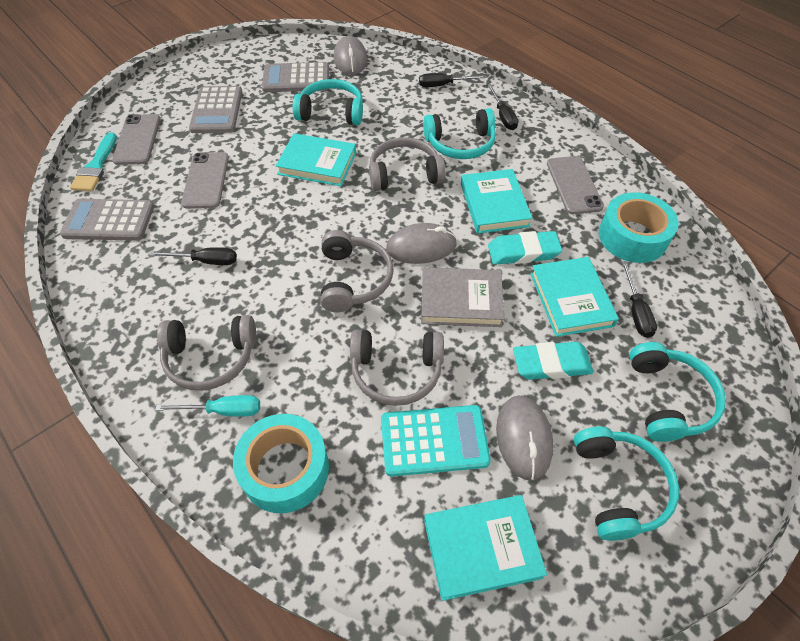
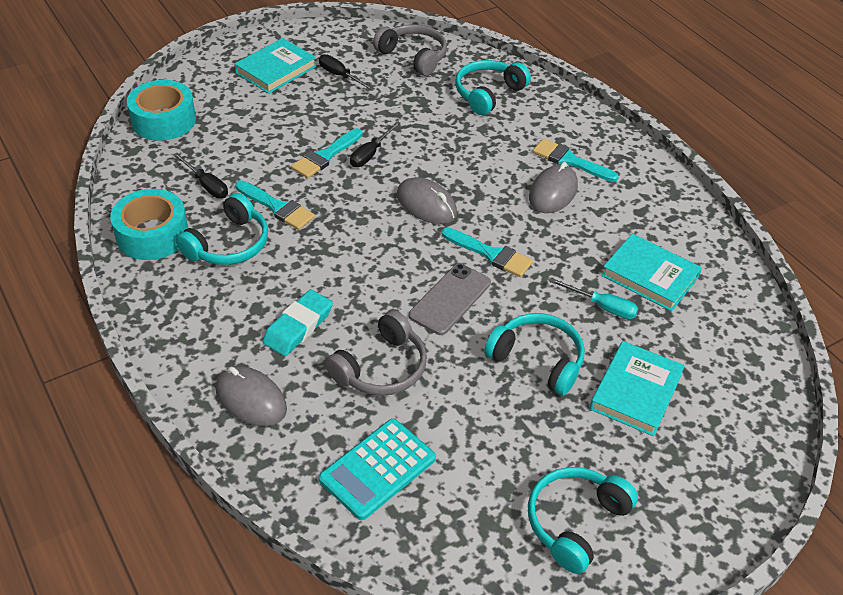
black screwdriver: 4 -> 3
grey book: 1 -> 0
grey calculator: 3 -> 0
grey headphones: 4 -> 2
grey phone: 3 -> 1
turquoise book: 4 -> 3
turquoise brush: 1 -> 4
turquoise eraser: 2 -> 1

